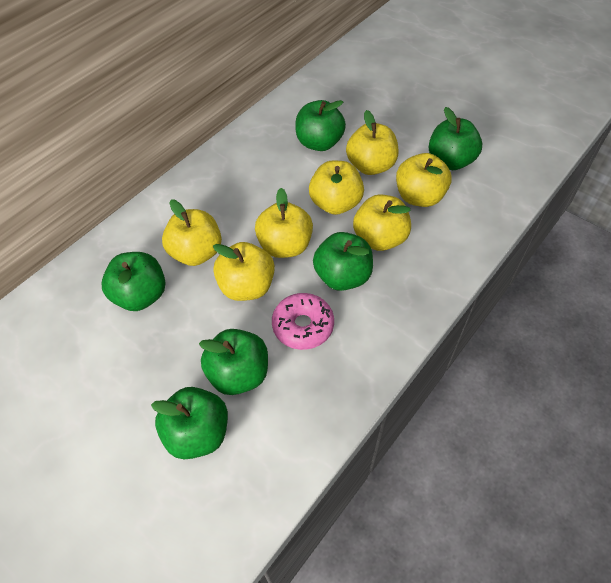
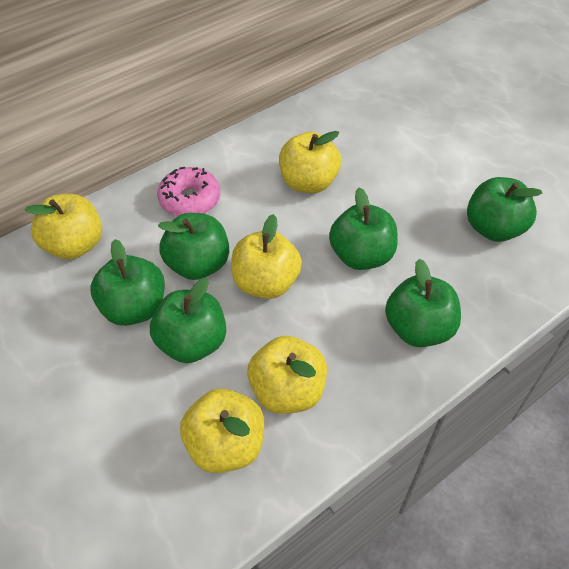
yellow apple: 7 -> 5

